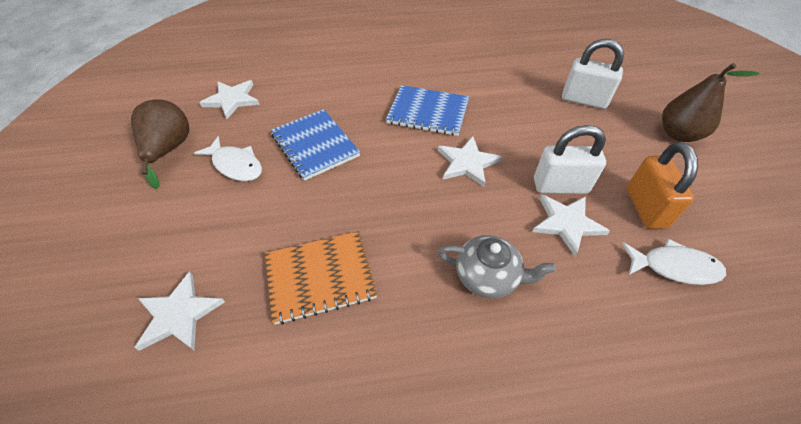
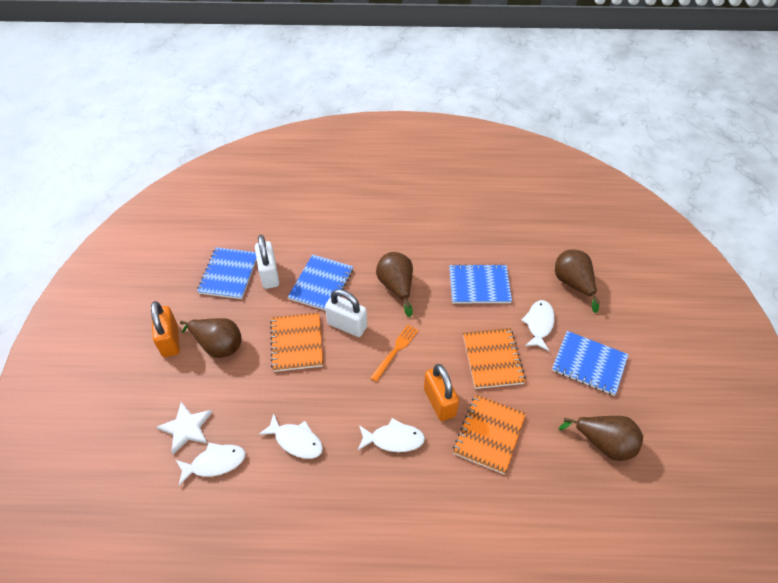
blue notebook: 2 -> 4
brown pear: 2 -> 4
grey teapot: 1 -> 0
orange fork: 0 -> 1
orange notebook: 1 -> 3
orange padlock: 1 -> 2
white fish: 2 -> 4
white star: 4 -> 1

